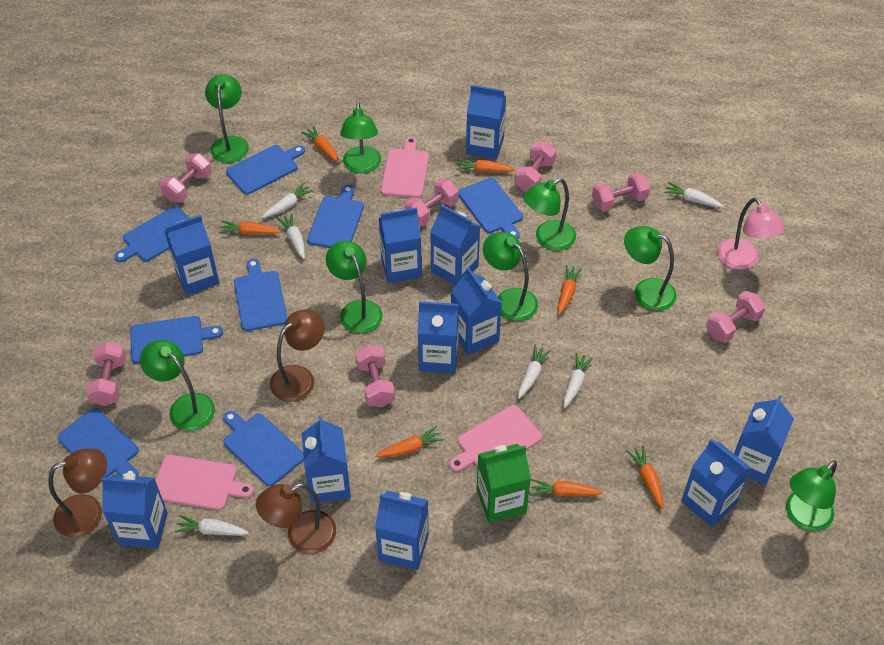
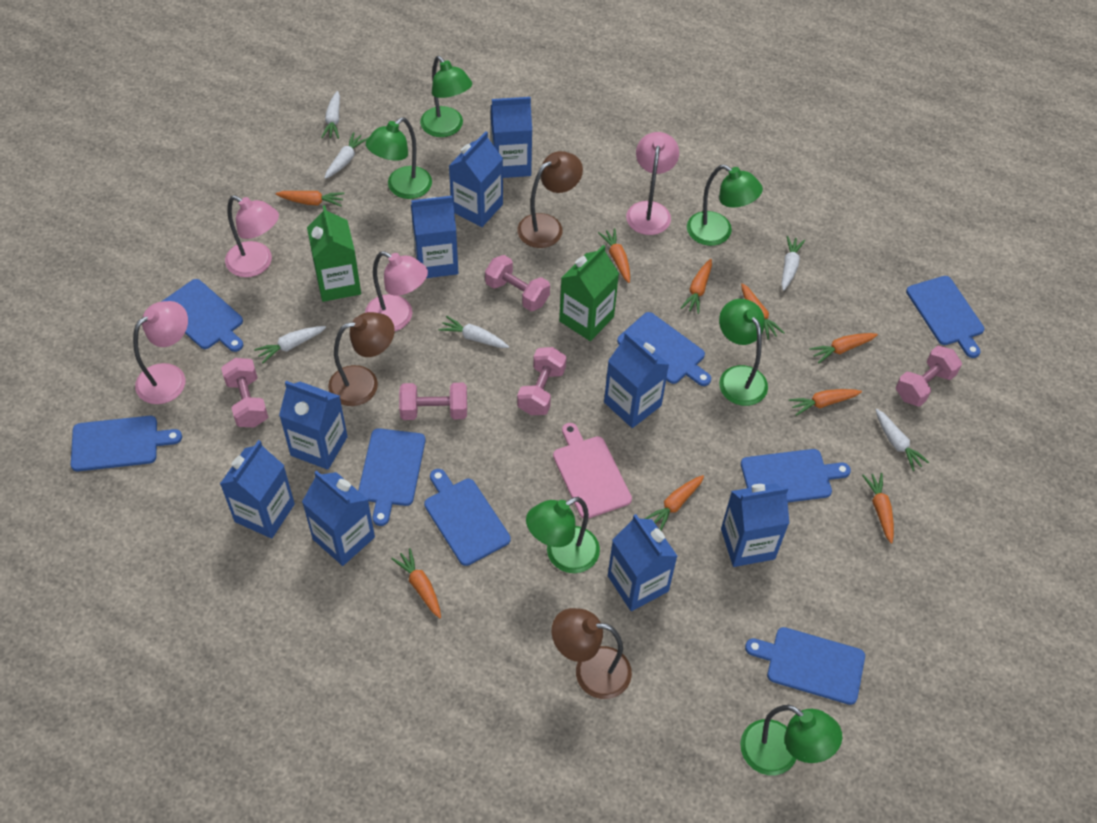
blue carton: 11 -> 9
green carton: 1 -> 2
green lamp: 8 -> 6
orange carrot: 7 -> 9
pink cutting board: 3 -> 1
pink dumbbell: 7 -> 5
pink lamp: 1 -> 4

